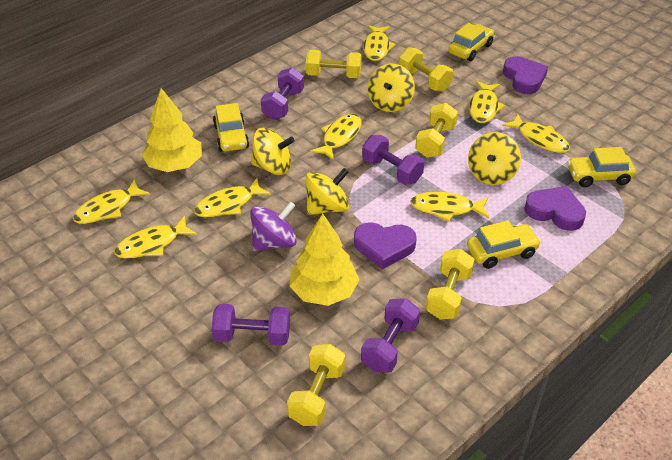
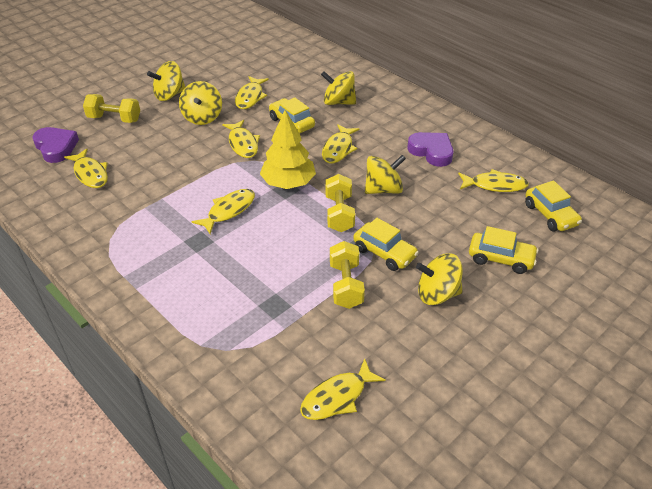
purple dumbbell: 4 -> 0
purple heart: 3 -> 2
purple spinning top: 1 -> 0
yellow dumbbell: 5 -> 3
yellow fish: 8 -> 7
yellow spinning top: 4 -> 5
yellow tree: 2 -> 1

